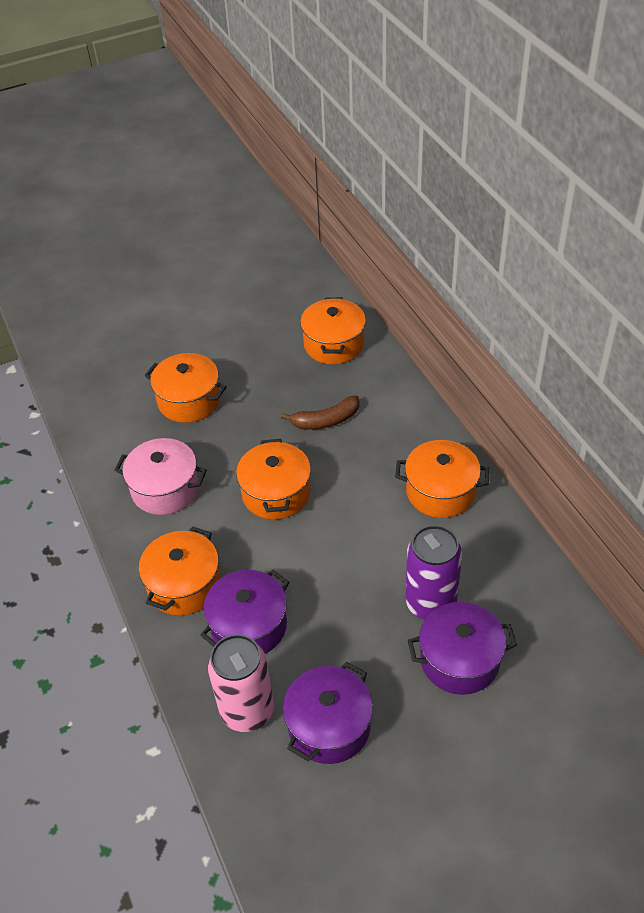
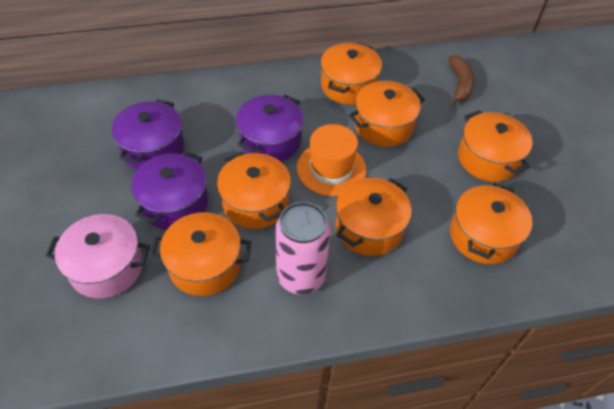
orange hat: 0 -> 1
orange pot: 5 -> 7
purple can: 1 -> 0

